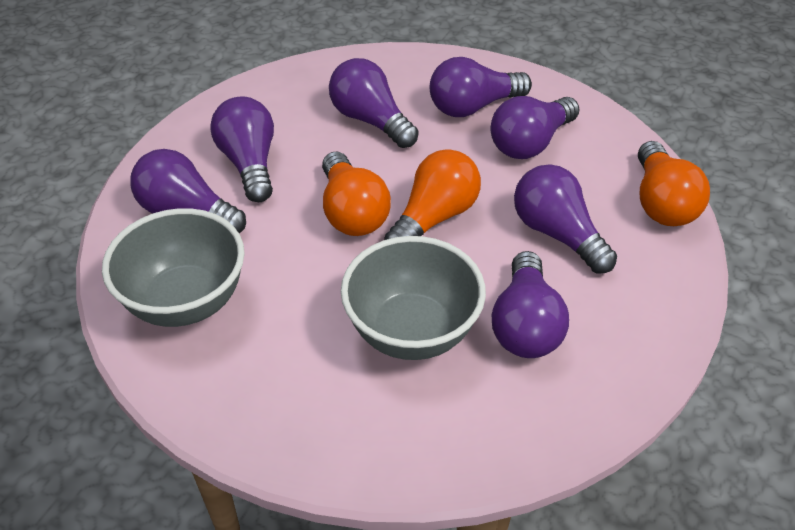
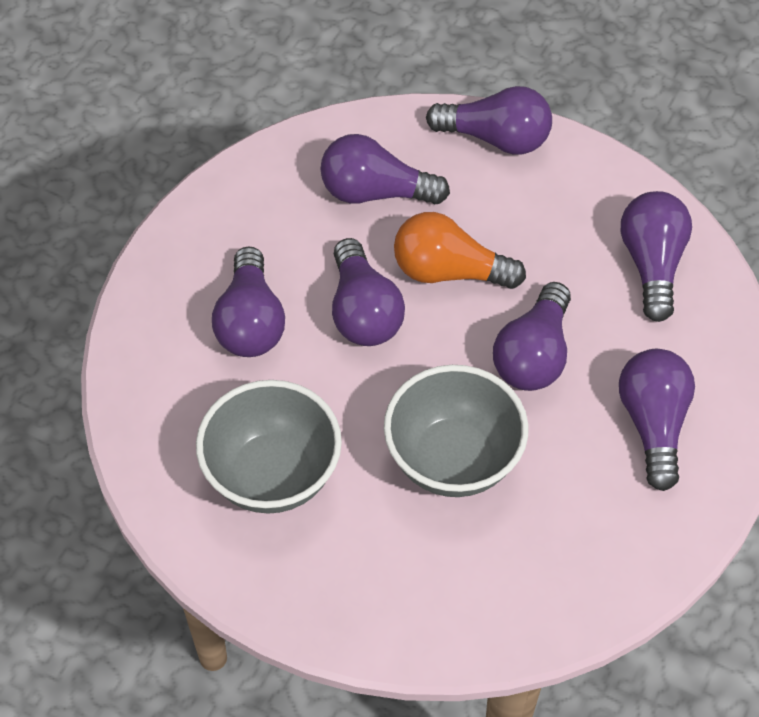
orange light bulb: 3 -> 1

